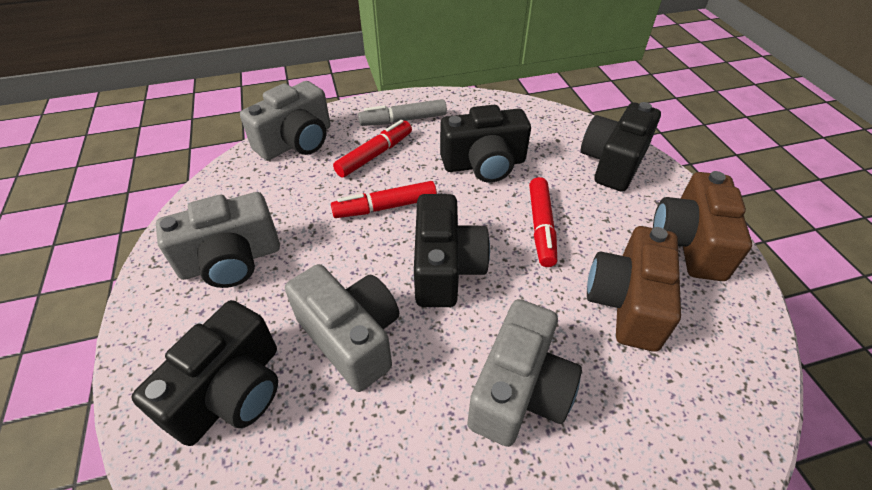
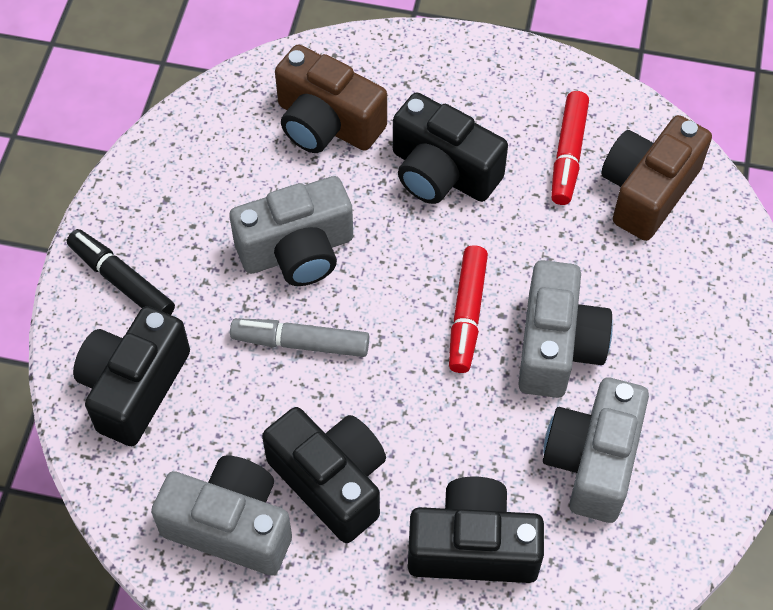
black marker: 0 -> 1
red marker: 3 -> 2

